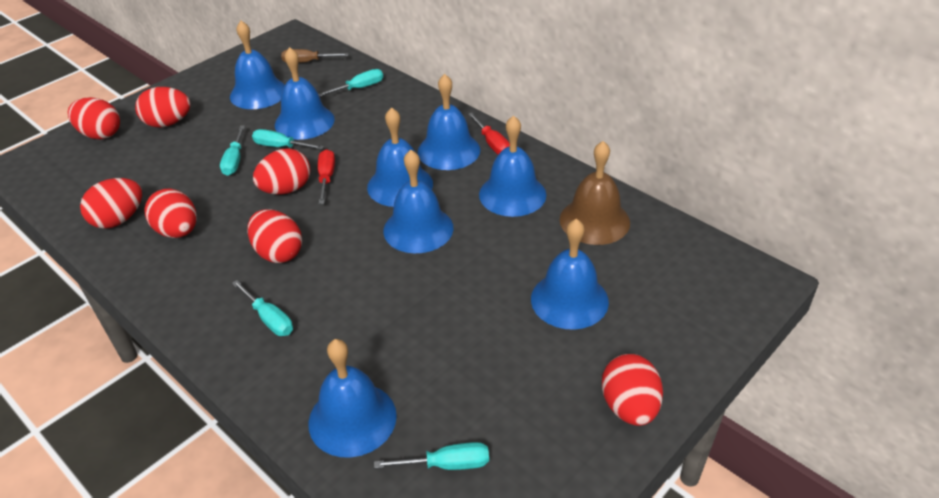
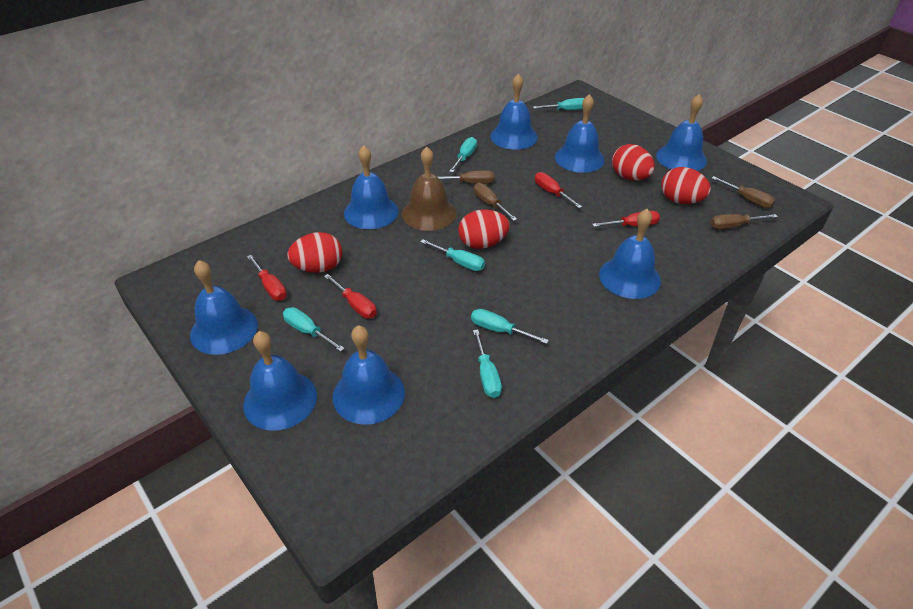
brown screwdriver: 1 -> 4
red egg: 7 -> 4
red screwdriver: 2 -> 4
turquoise screwdriver: 5 -> 6

